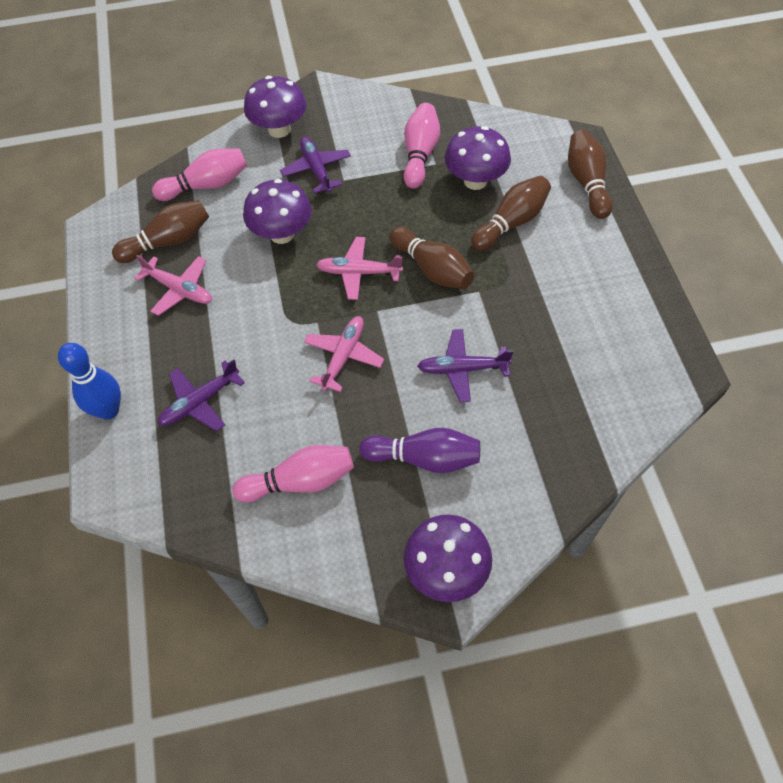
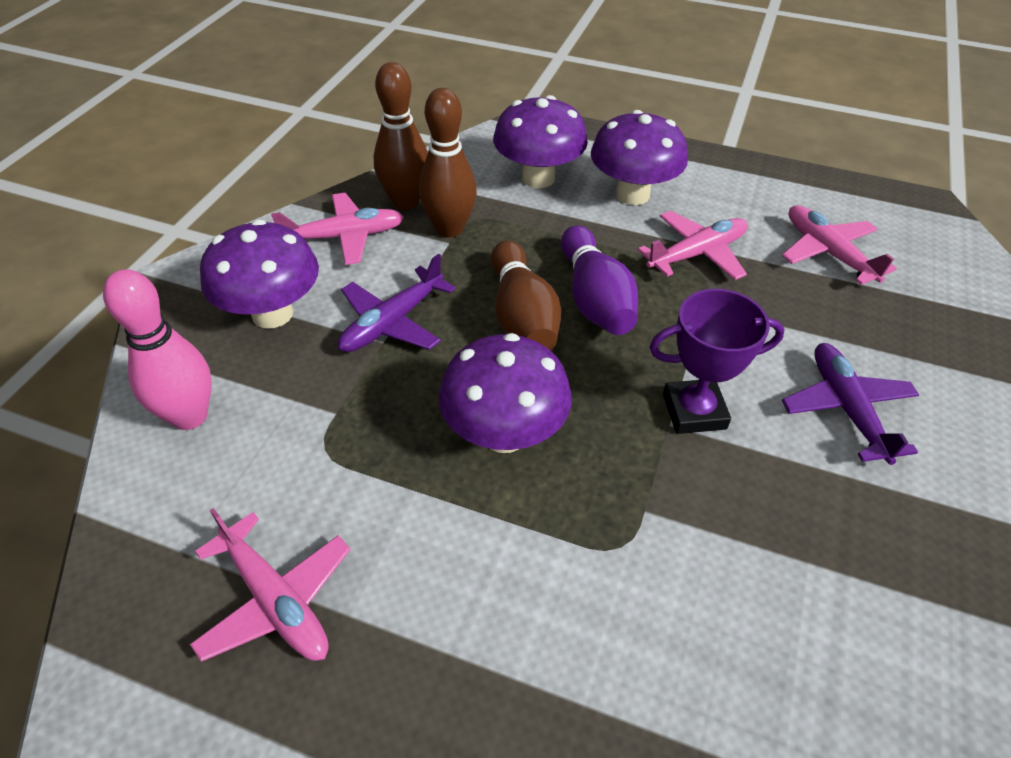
blue bowling pin: 1 -> 0
brown bowling pin: 4 -> 3
pink bowling pin: 3 -> 1
pink plane: 3 -> 4
purple plane: 3 -> 2
purple trophy: 0 -> 1

